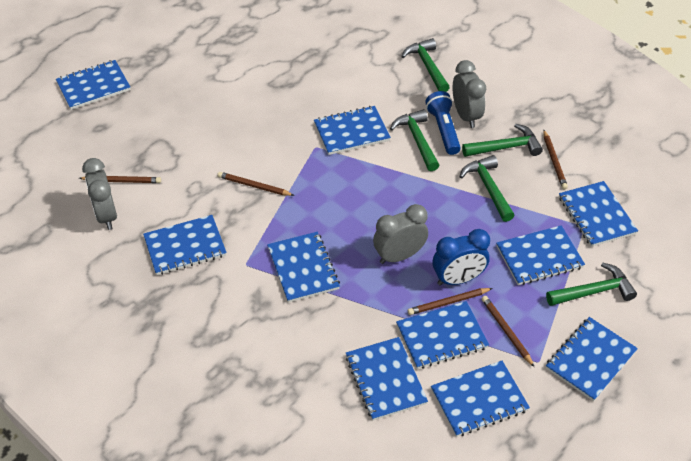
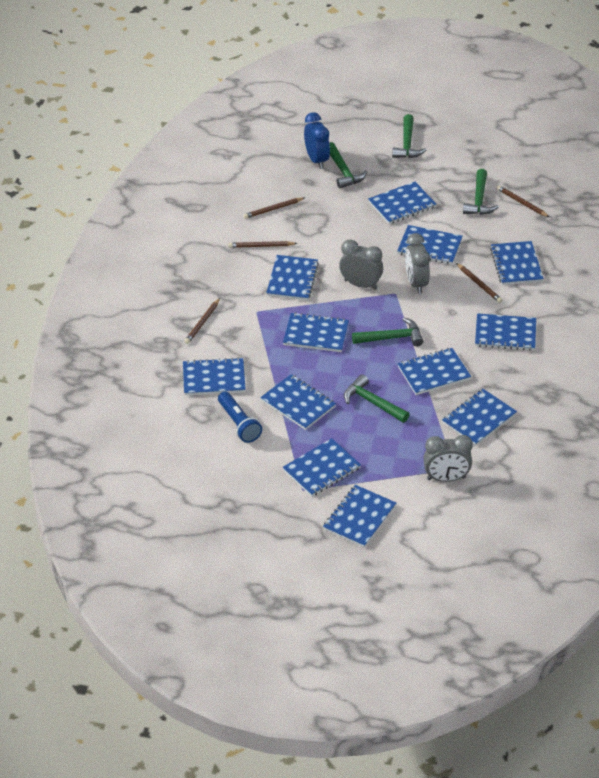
blue notebook: 10 -> 12

